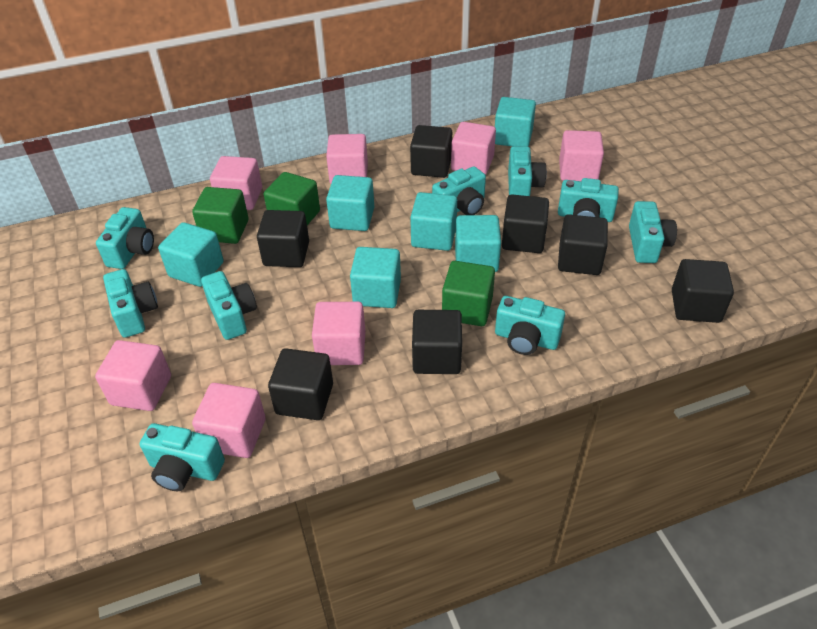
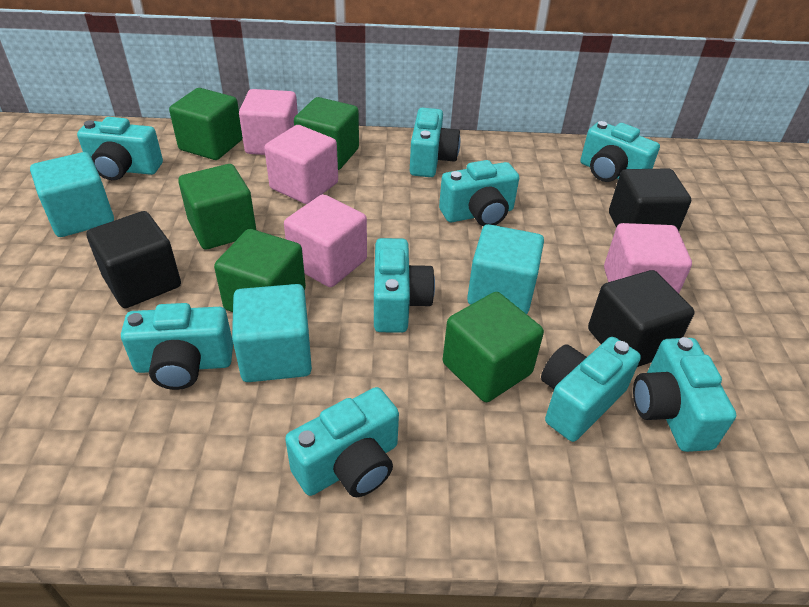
black cube: 7 -> 3
green cube: 3 -> 5
pink cube: 7 -> 4
turquoise cube: 6 -> 3

